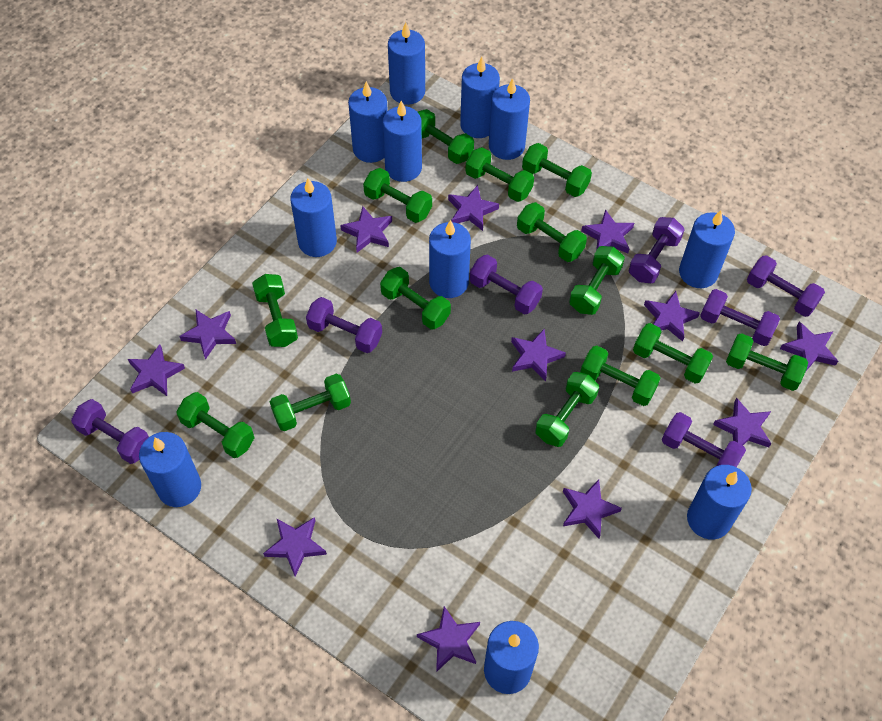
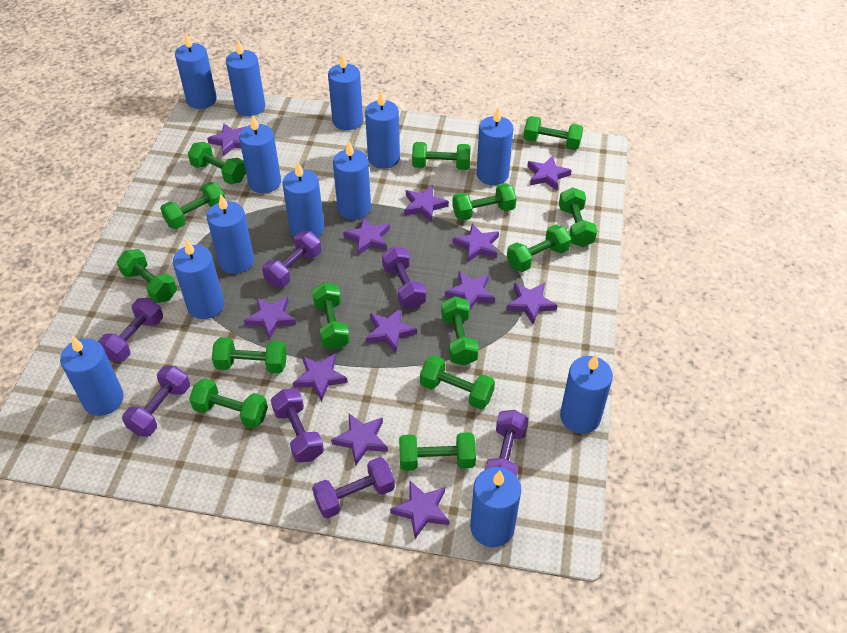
blue candle: 11 -> 13

